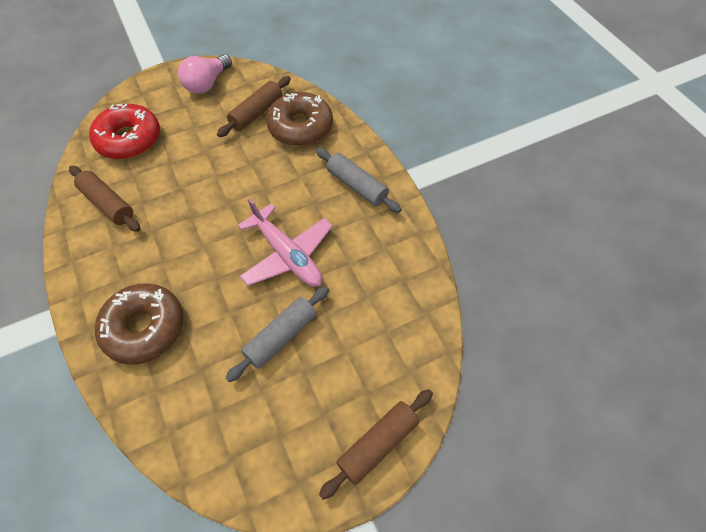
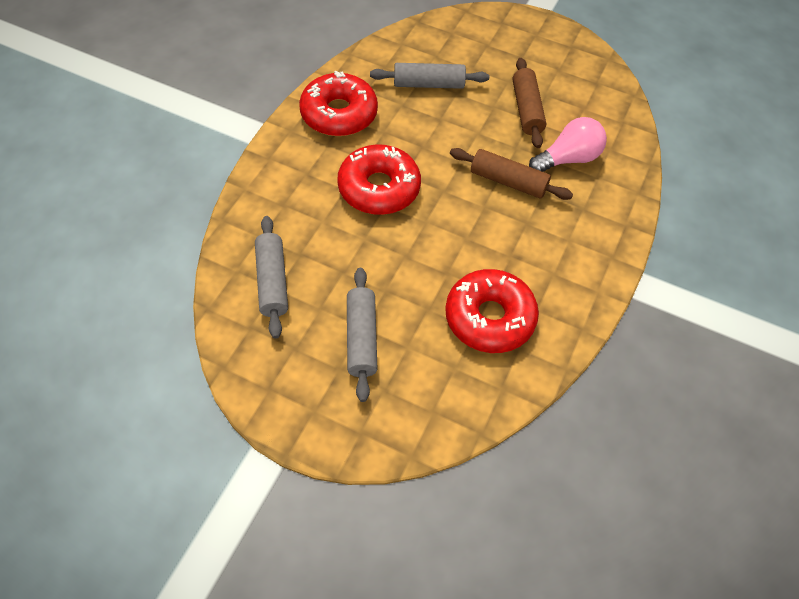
brown donut: 2 -> 0
brown rolling pin: 3 -> 2
grey rolling pin: 2 -> 3
pink plane: 1 -> 0
red donut: 1 -> 3

